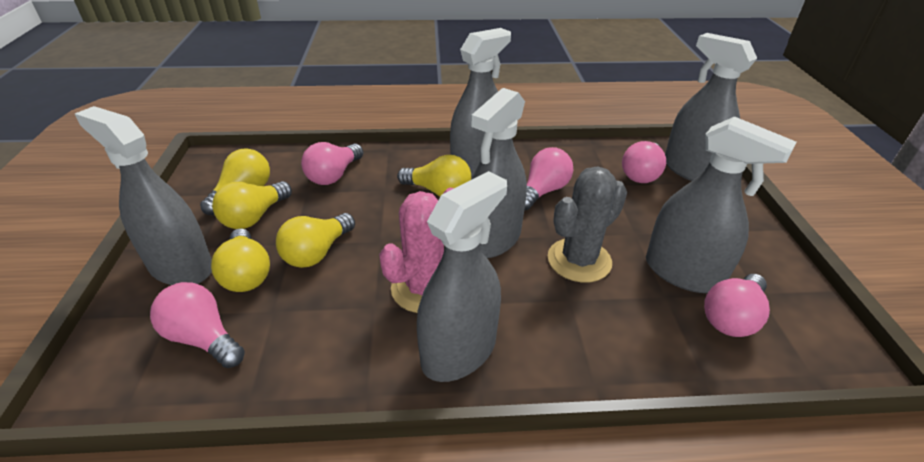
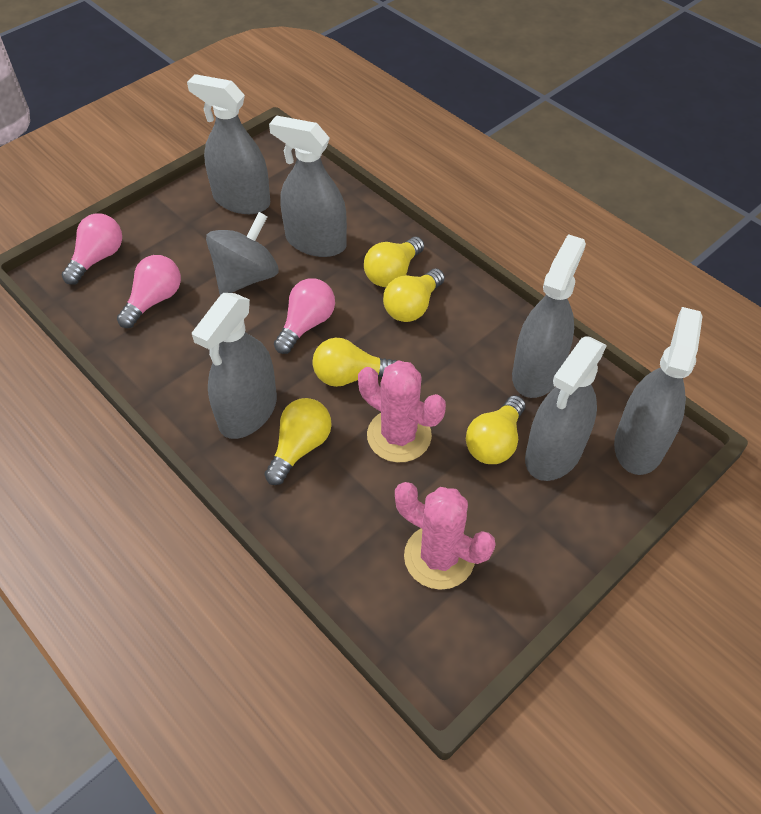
grey cactus: 1 -> 0
grey spinning top: 0 -> 1
pink cactus: 1 -> 2
pink light bulb: 5 -> 3

